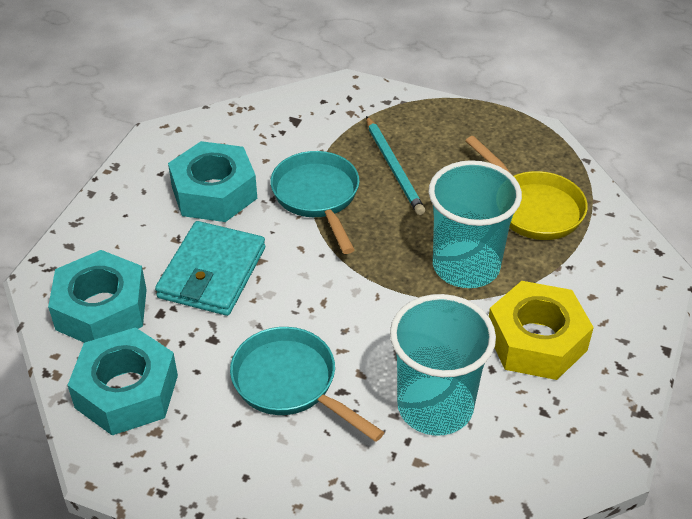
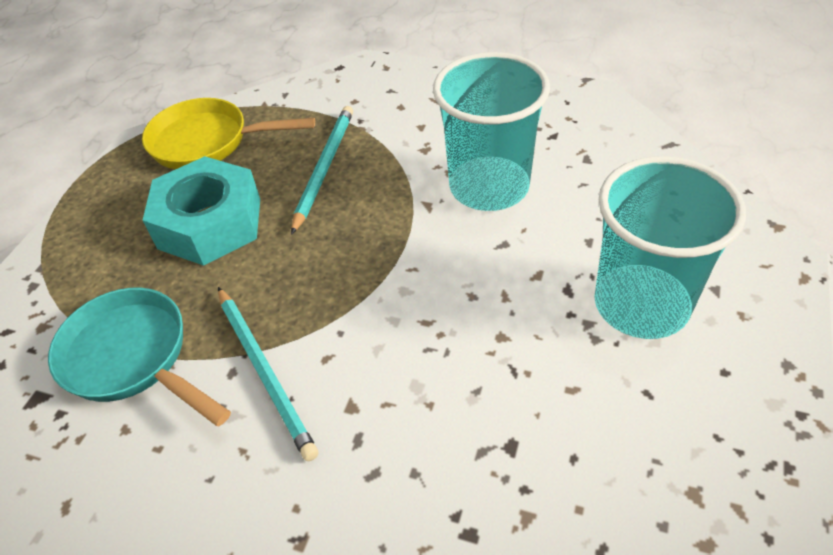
turquoise nut: 3 -> 1
turquoise pan: 2 -> 1
turquoise pencil: 1 -> 2
turquoise wallet: 1 -> 0
yellow nut: 1 -> 0

